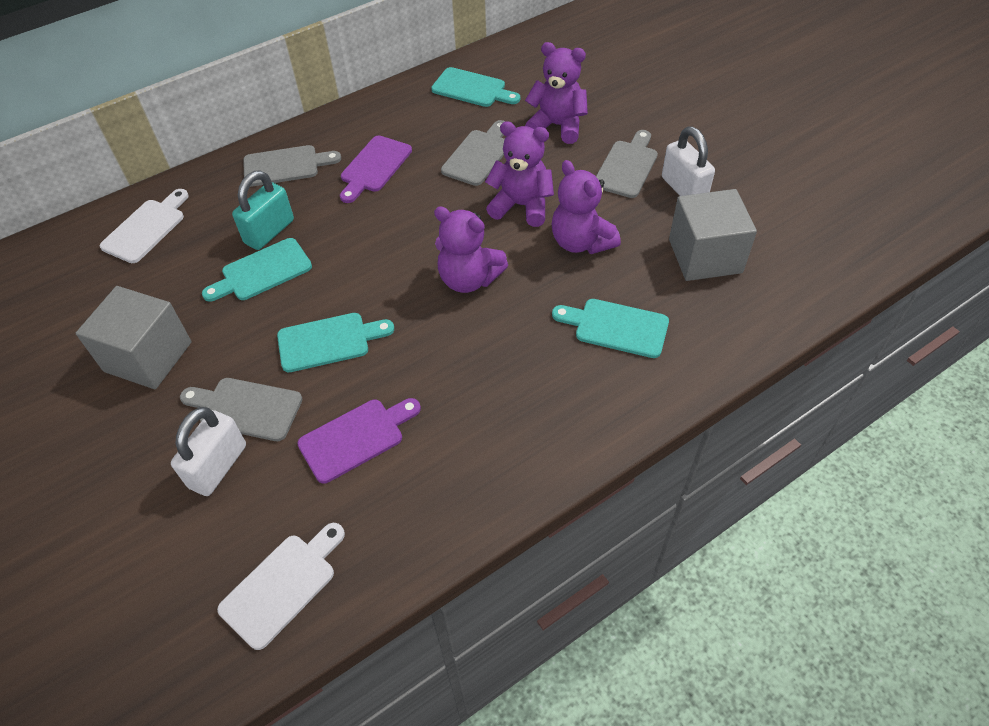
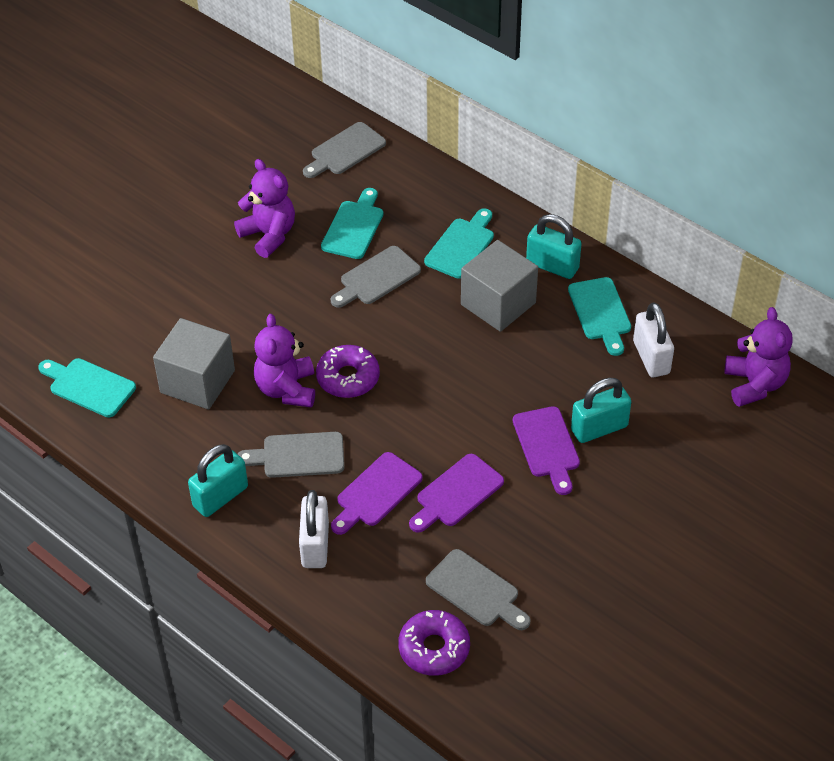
purple cutting board: 2 -> 3
purple donut: 0 -> 2
purple teddy bear: 4 -> 3
turquoise padlock: 1 -> 3
white cutting board: 2 -> 0

